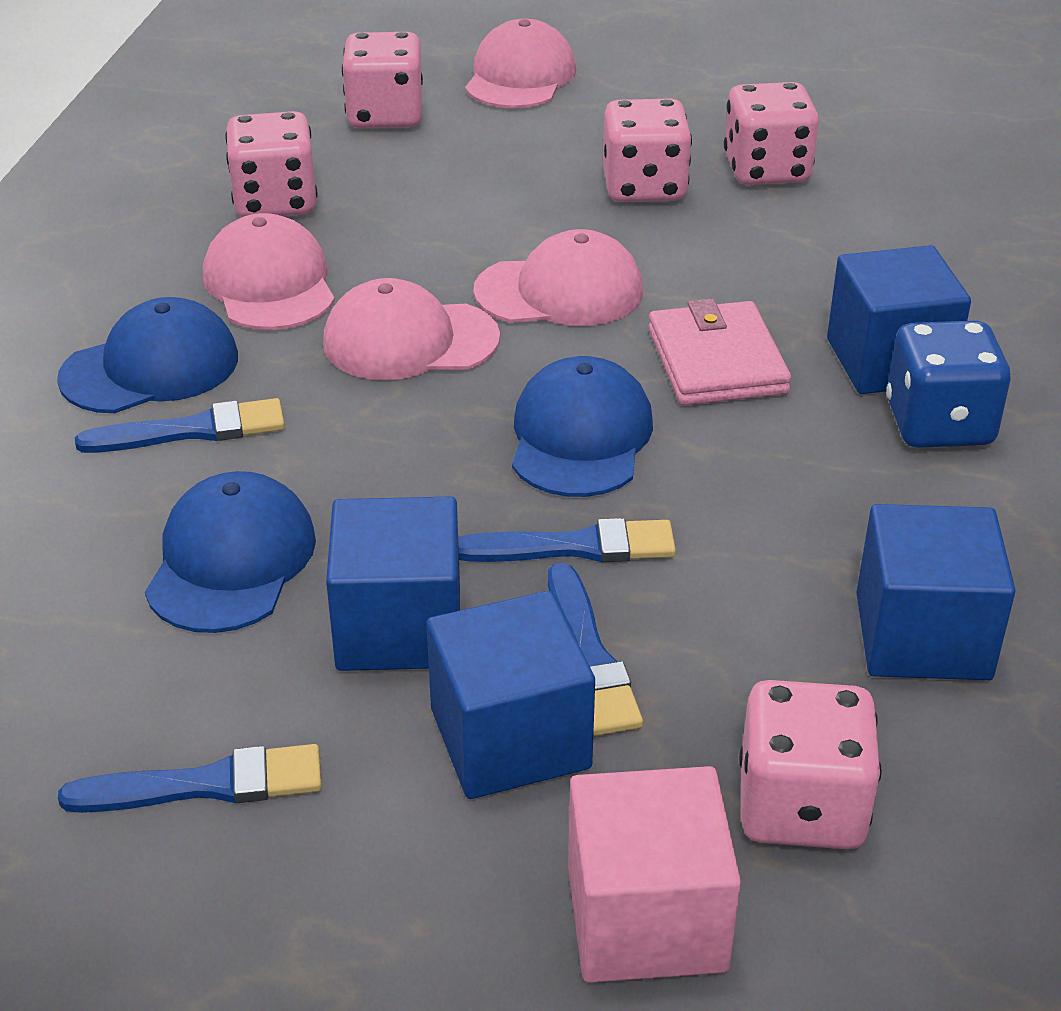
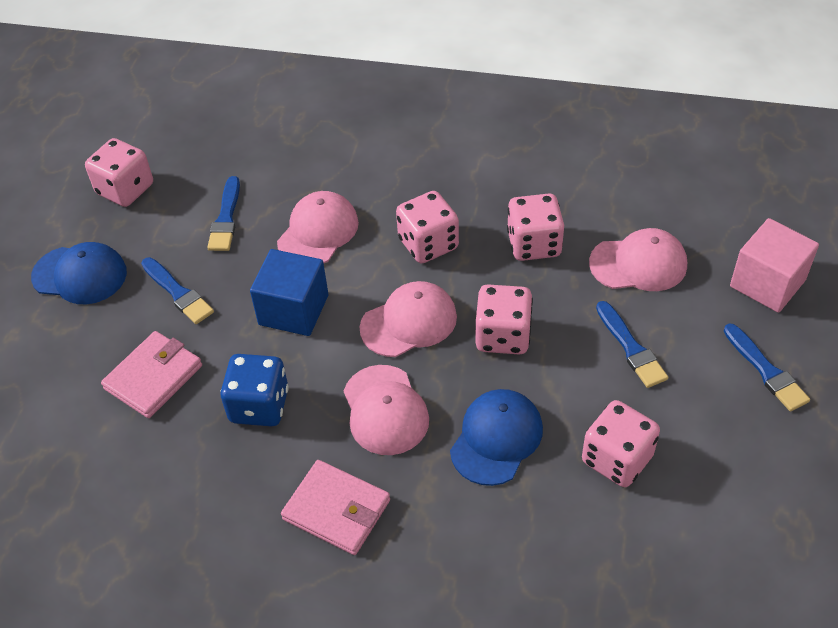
blue cap: 3 -> 2
blue cube: 4 -> 1
pink wallet: 1 -> 2

